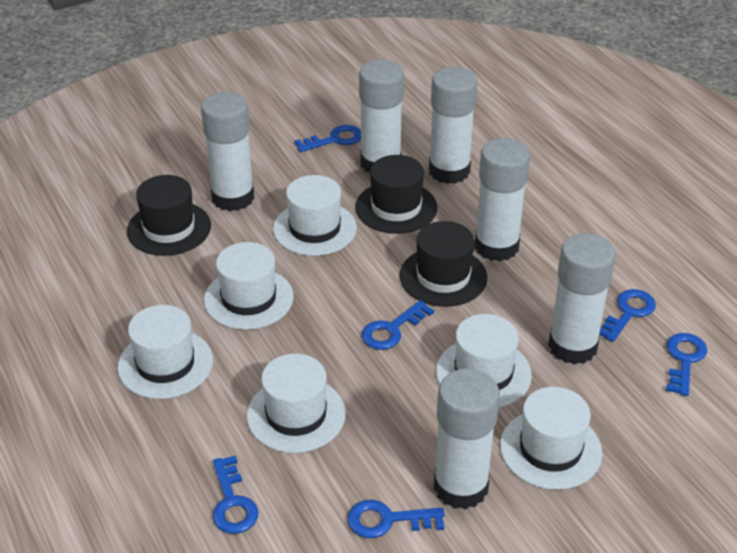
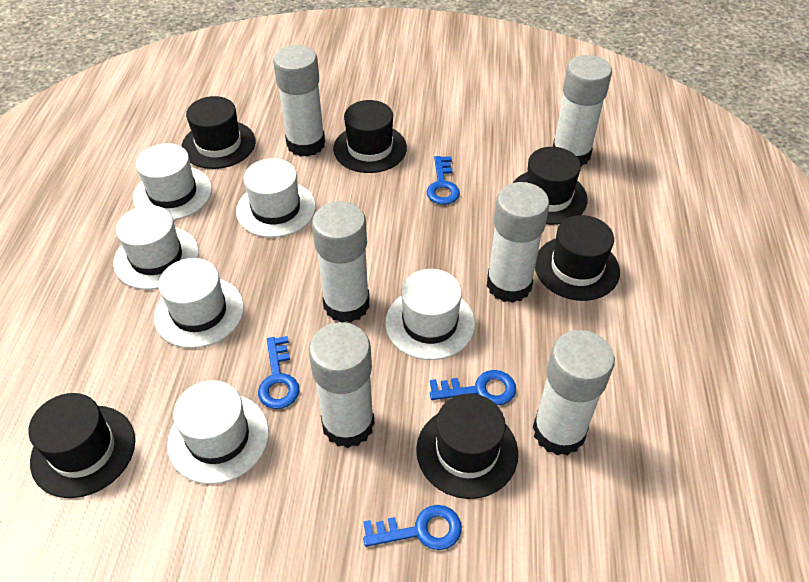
black hat: 3 -> 6
blue key: 6 -> 4

